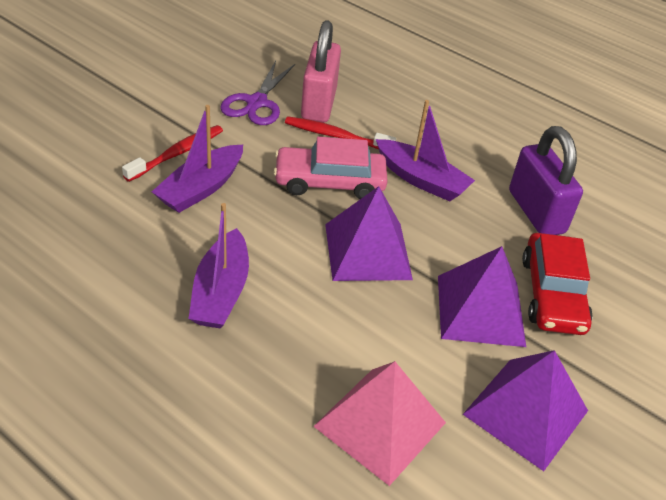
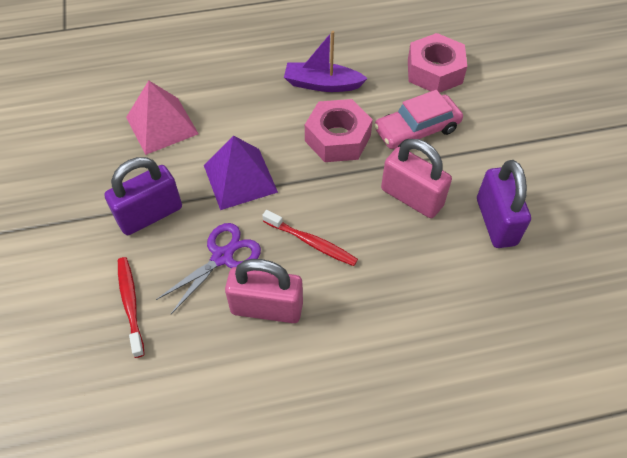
pink nut: 0 -> 2
pink padlock: 1 -> 2
purple boat: 3 -> 1
purple padlock: 1 -> 2
purple pyramid: 3 -> 1
red car: 1 -> 0

